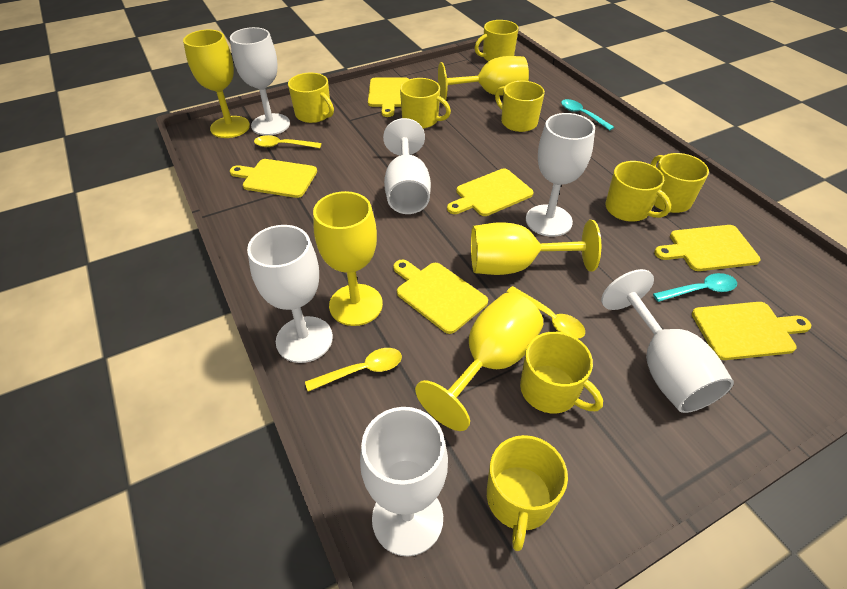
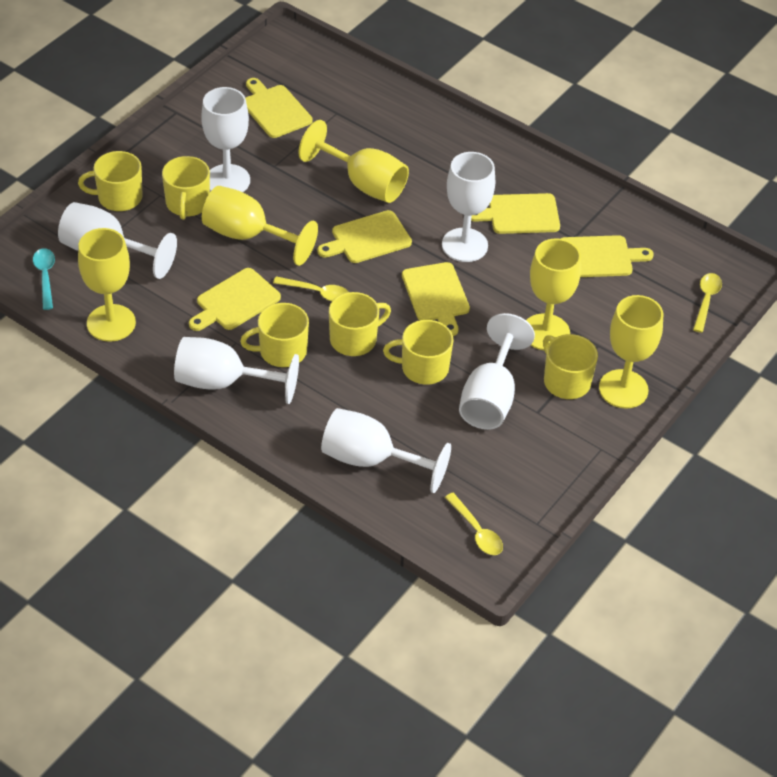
turquoise spoon: 2 -> 1
yellow mug: 8 -> 6

